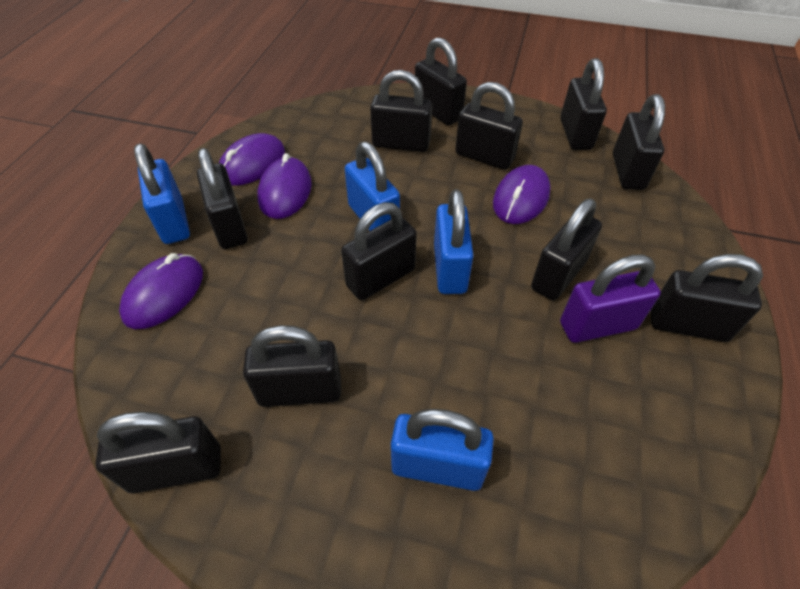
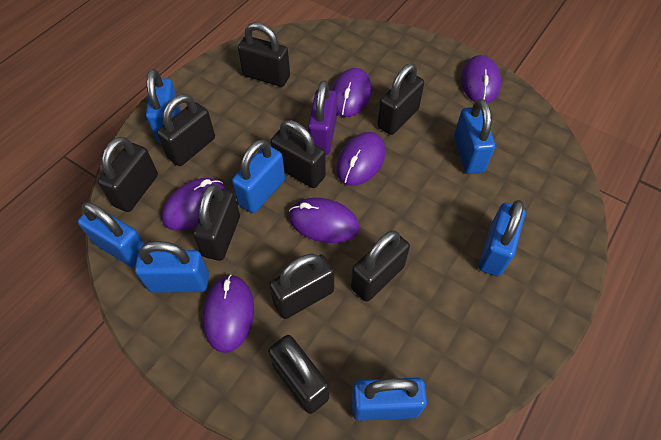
black padlock: 11 -> 9
blue padlock: 4 -> 7
purple mouse: 4 -> 6

